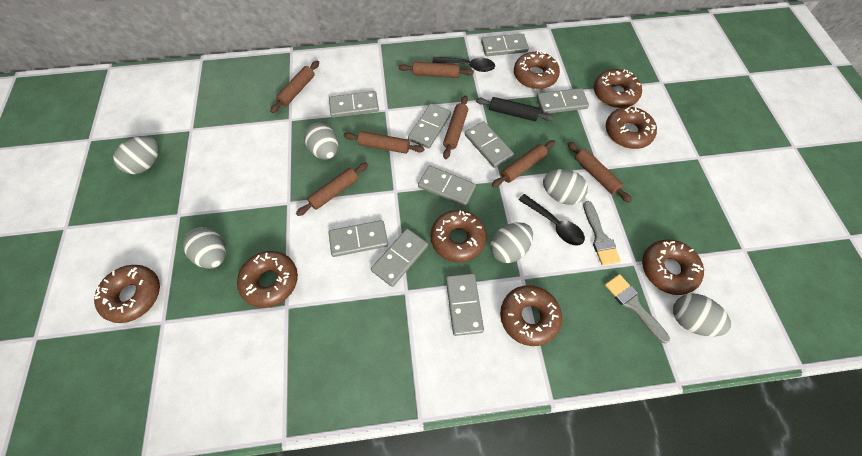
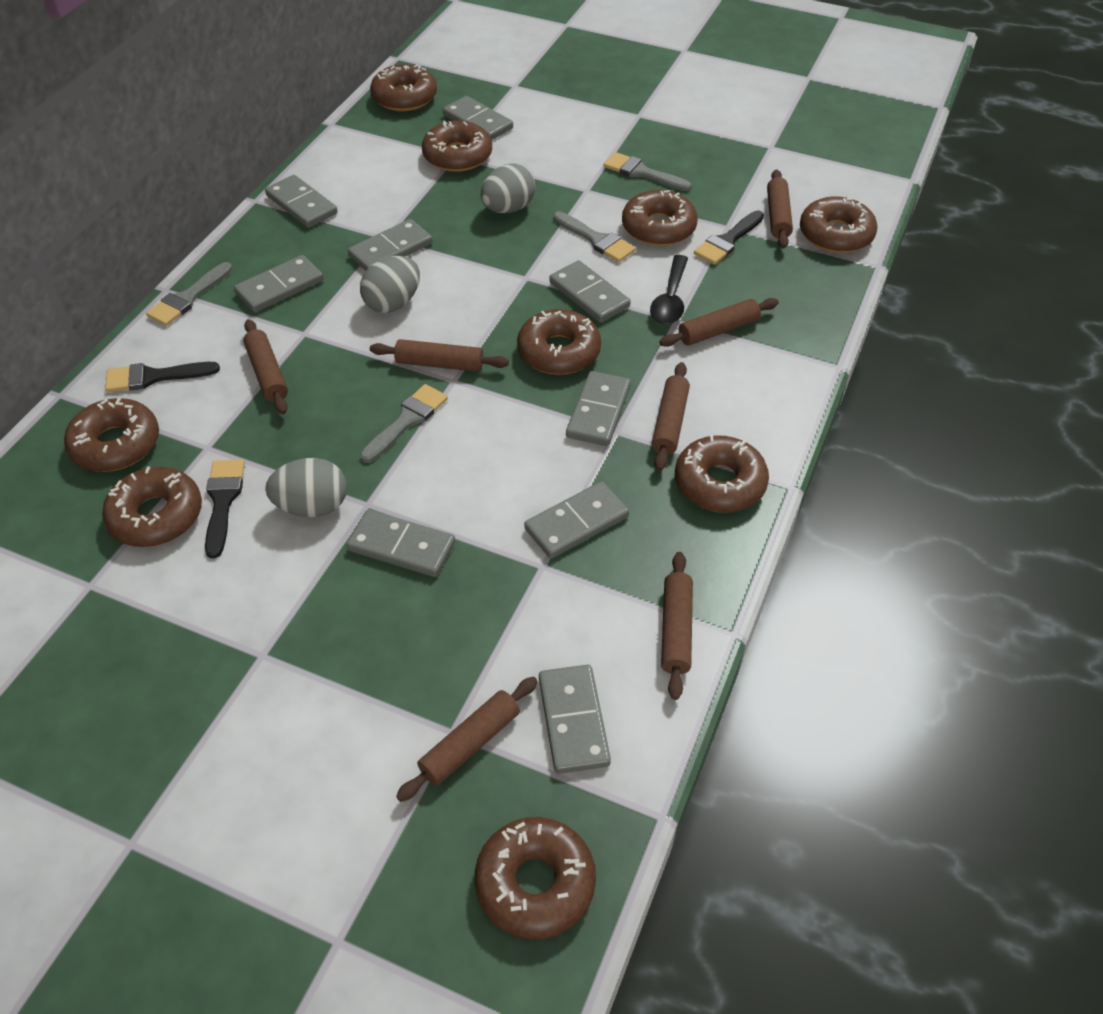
black brush: 0 -> 3
black rolling pin: 1 -> 0
black spoon: 2 -> 1
brown donut: 8 -> 9
grey brush: 2 -> 4
grey egg: 6 -> 3

